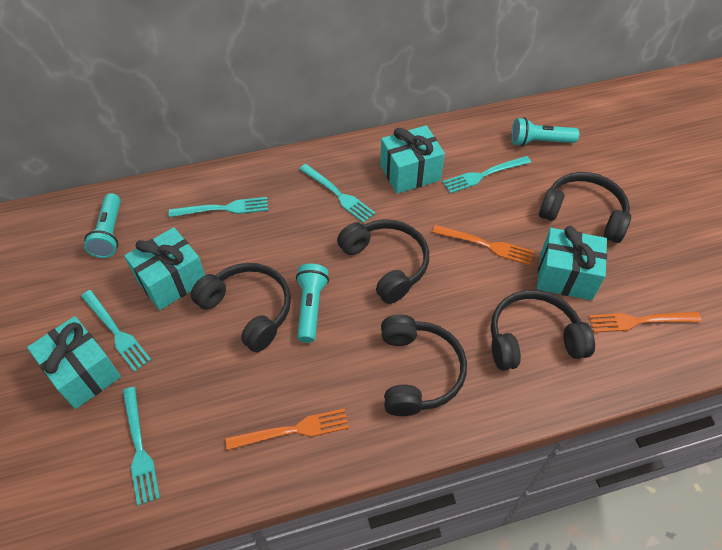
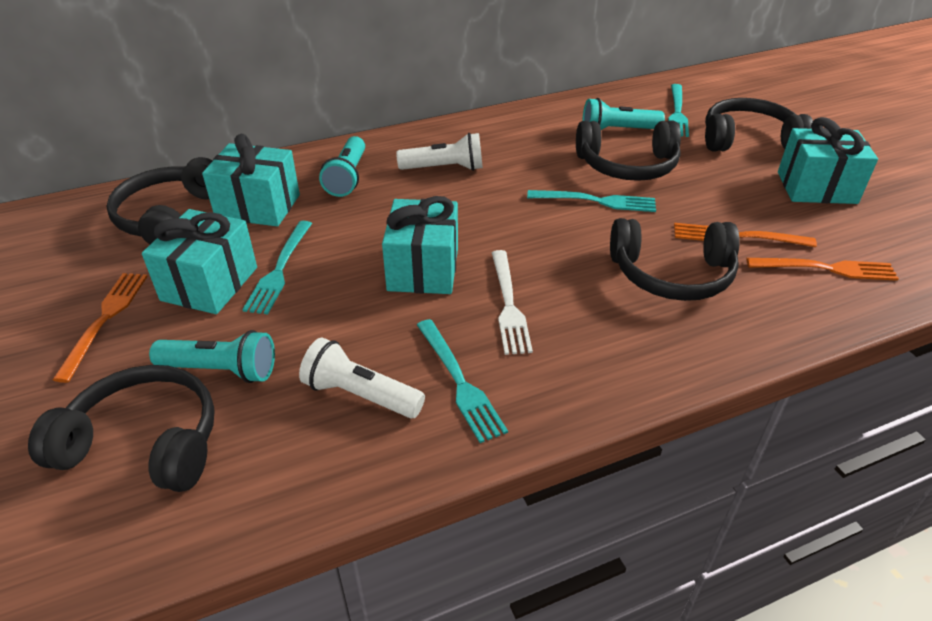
turquoise fork: 5 -> 4
white flashlight: 0 -> 2
white fork: 0 -> 1

